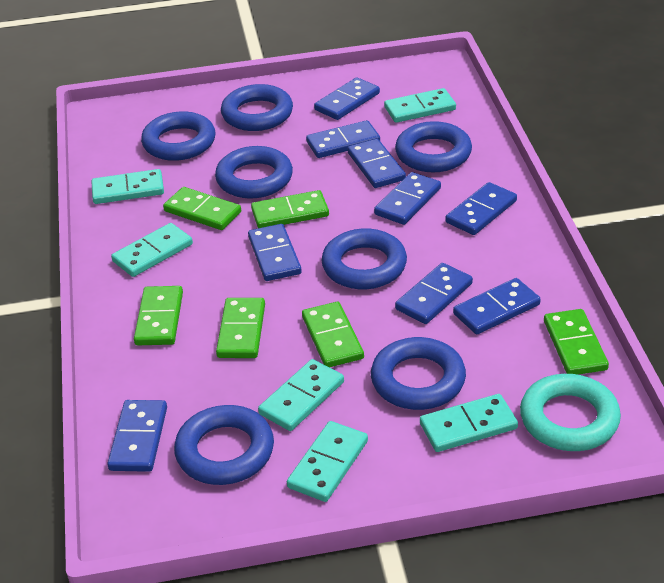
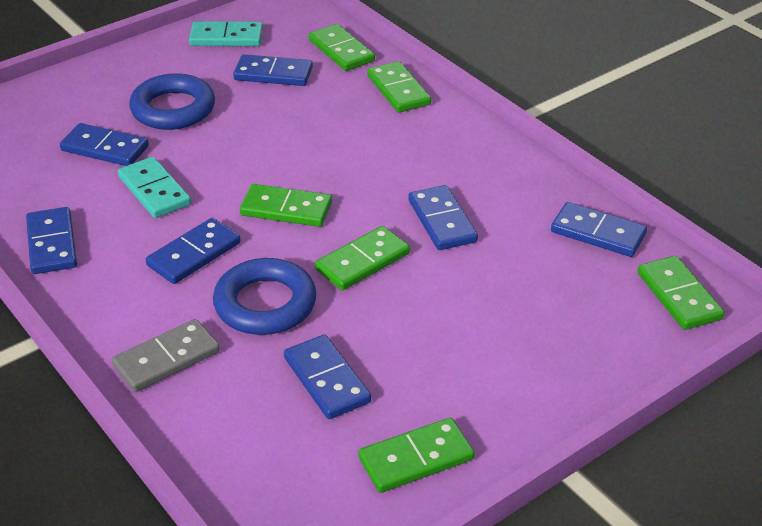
blue domino: 9 -> 7
blue ring: 7 -> 2
grey domino: 0 -> 1
turquoise domino: 6 -> 2
turquoise ring: 1 -> 0

